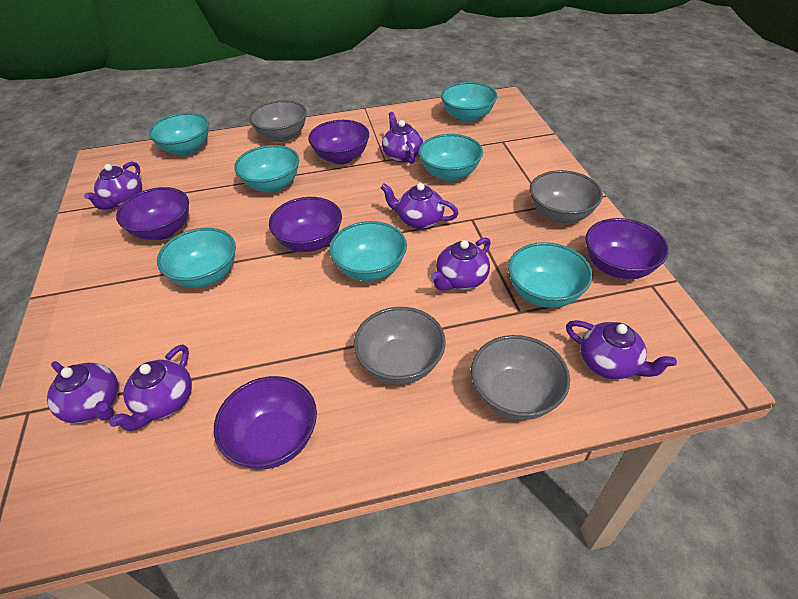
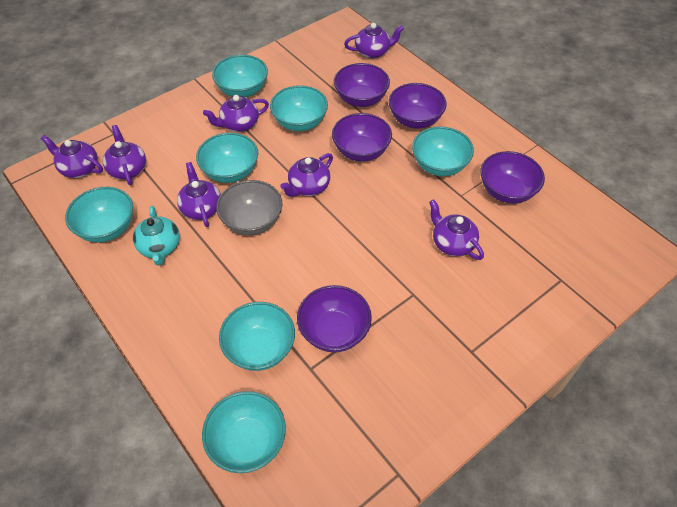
grey bowl: 4 -> 1
turquoise teapot: 0 -> 1

